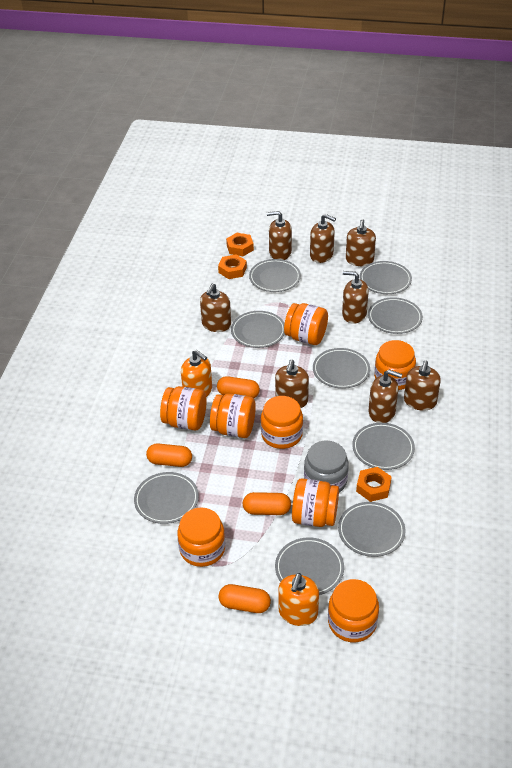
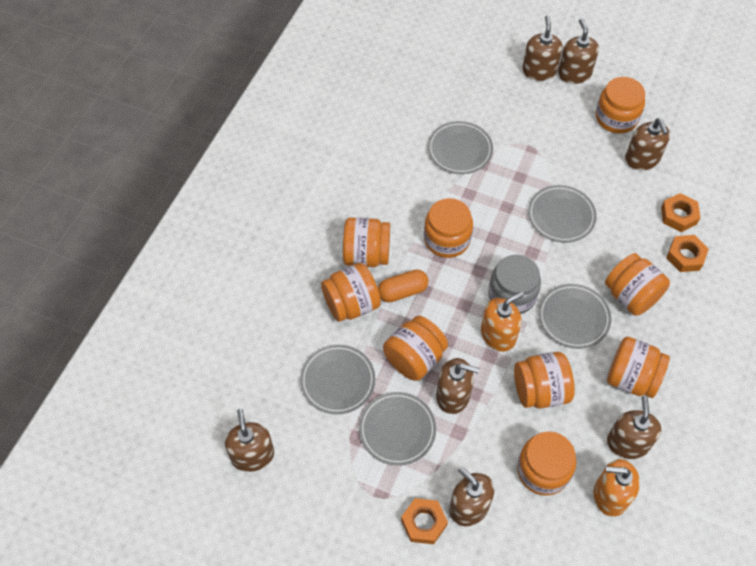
brown soap dispenser: 8 -> 7
grey plate: 9 -> 5
orange capsule: 4 -> 1
orange jar: 8 -> 9

